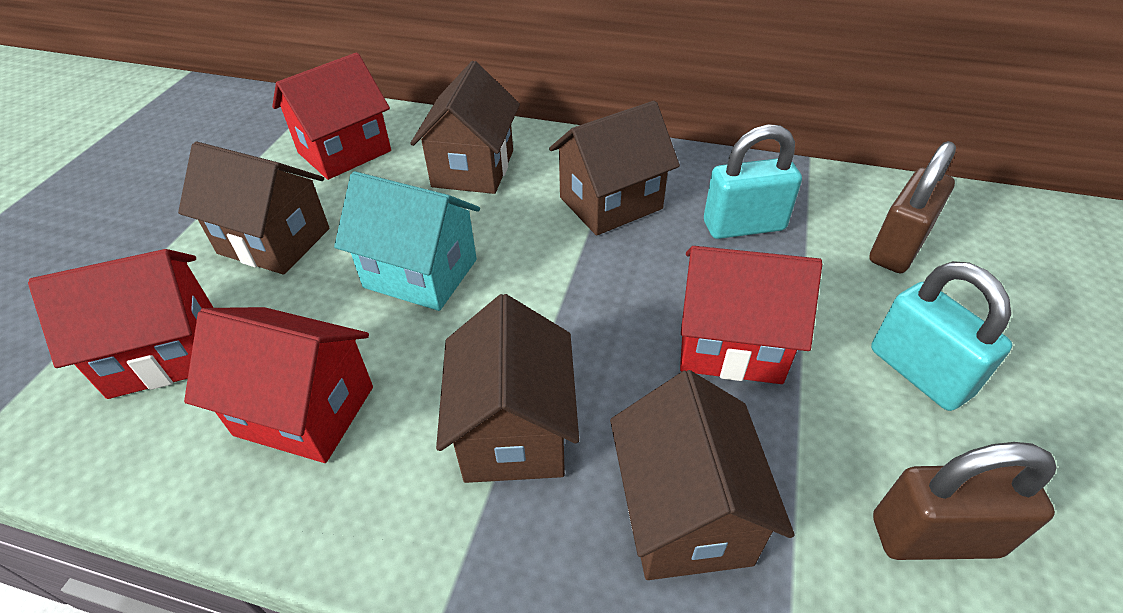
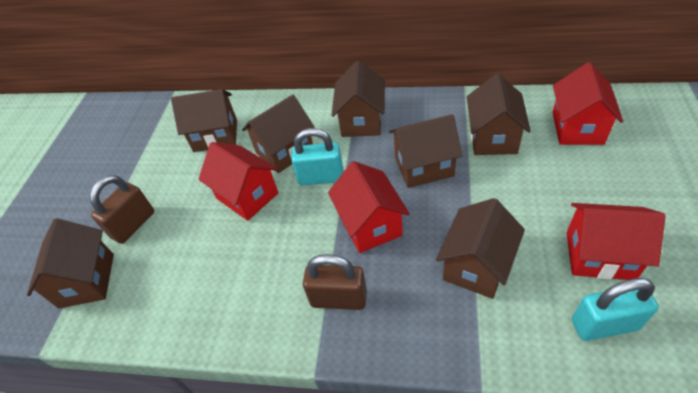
brown house: 5 -> 7
turquoise house: 1 -> 0

